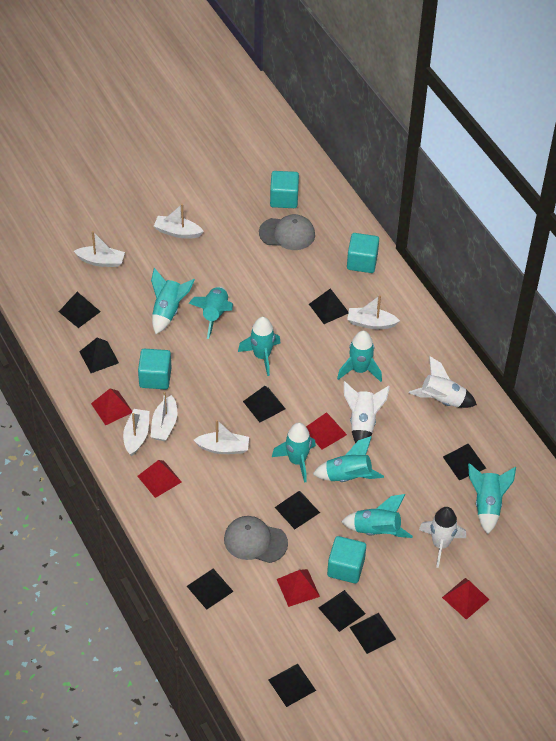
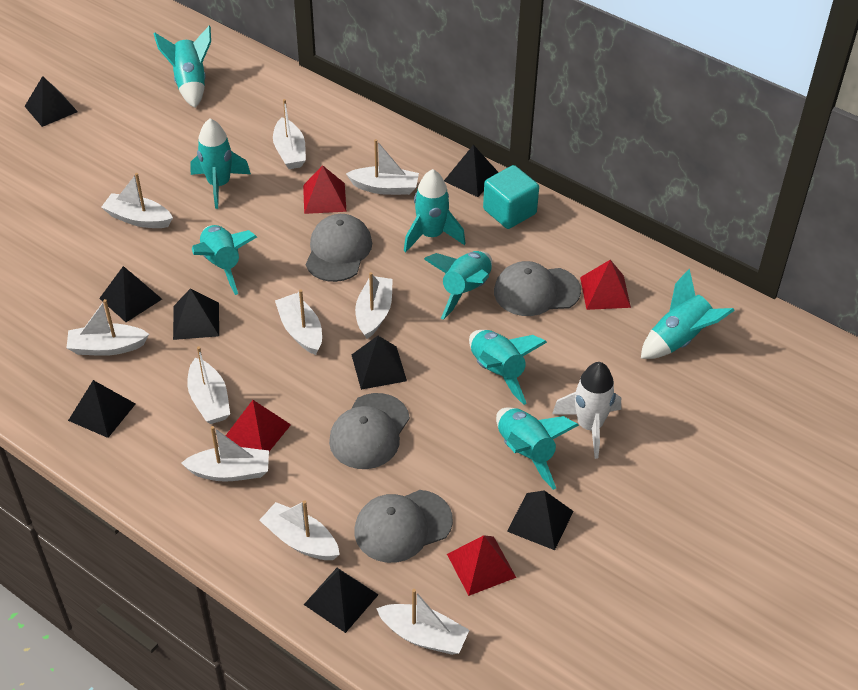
black pyramid: 10 -> 8
grey cap: 2 -> 4
red pyramid: 5 -> 4
turquoise cube: 4 -> 1
white boat: 6 -> 10
white rocket: 3 -> 1

